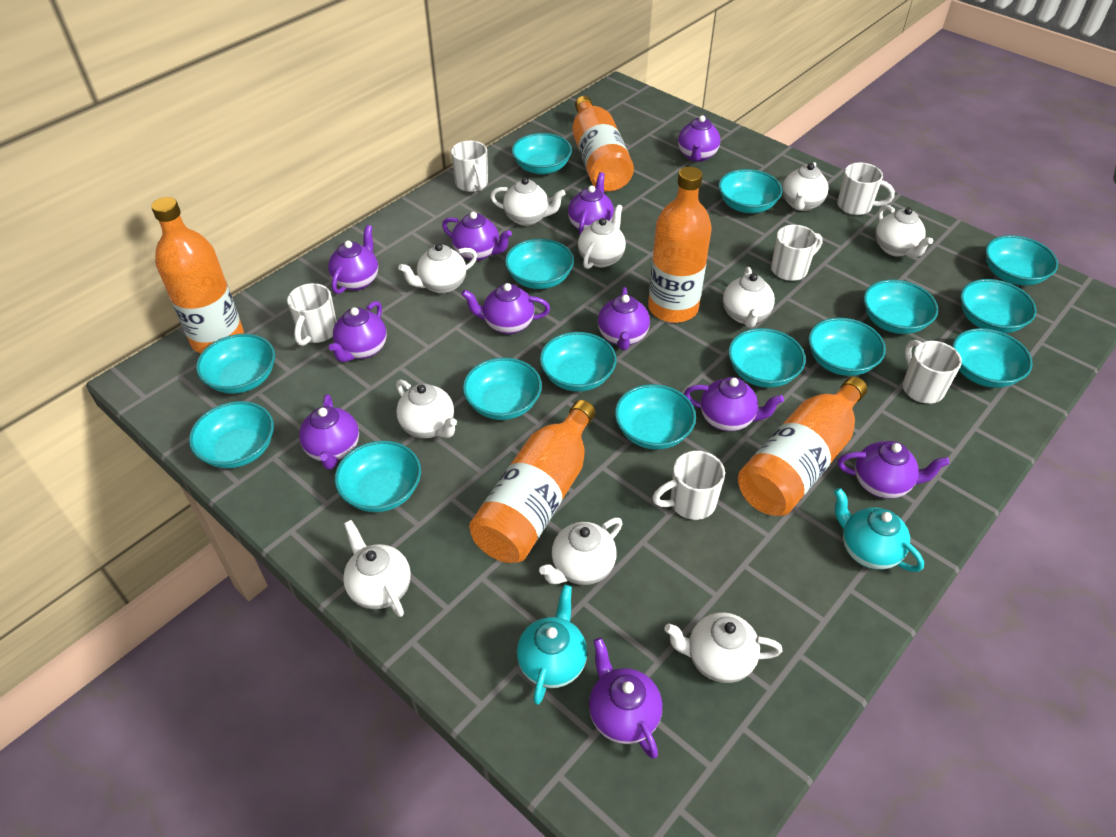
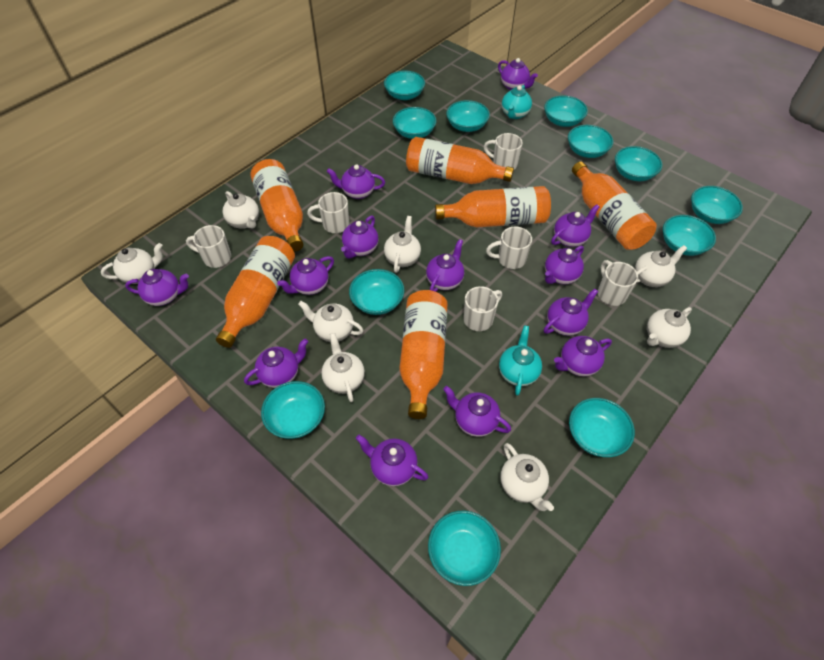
orange bottle: 5 -> 6
purple teapot: 11 -> 13
turquoise bowl: 15 -> 12
white teapot: 10 -> 8

